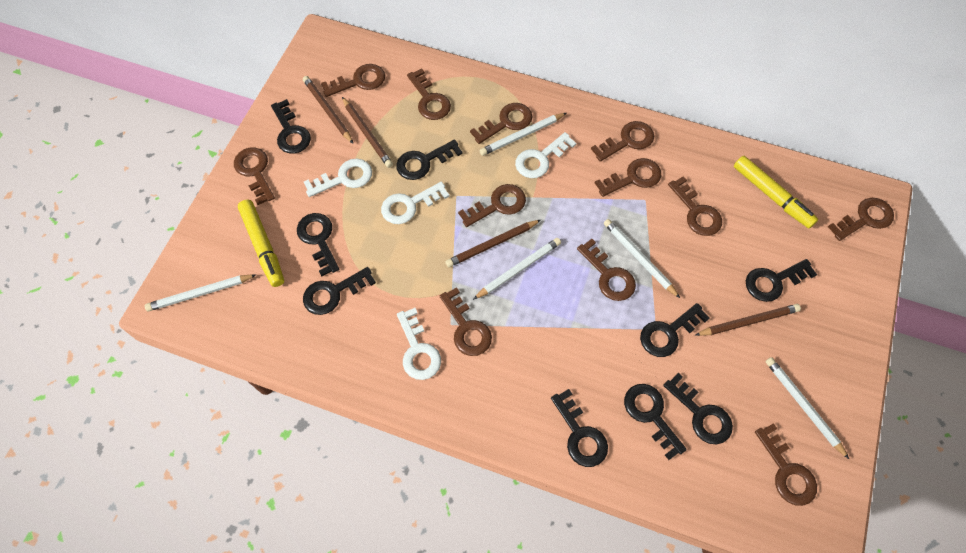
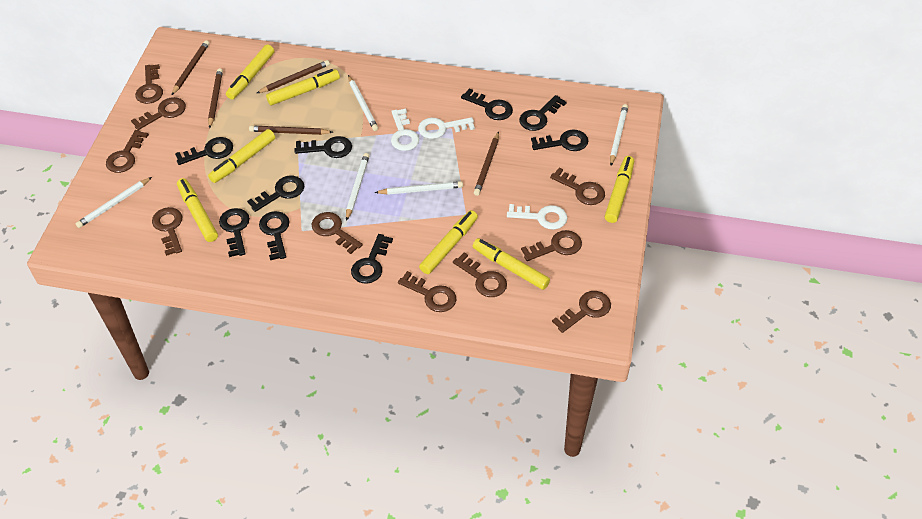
brown key: 12 -> 10
brown pencil: 4 -> 5
white key: 4 -> 3
yellow marker: 2 -> 7

